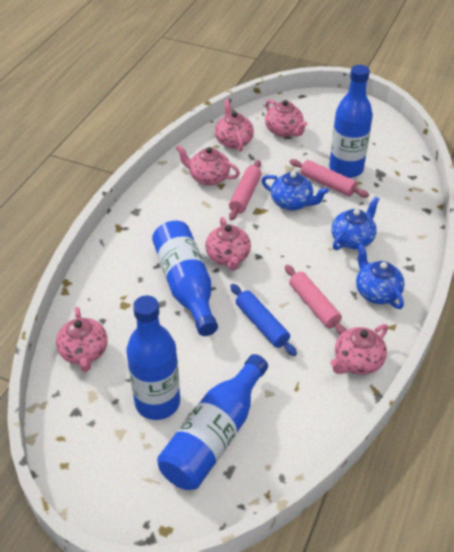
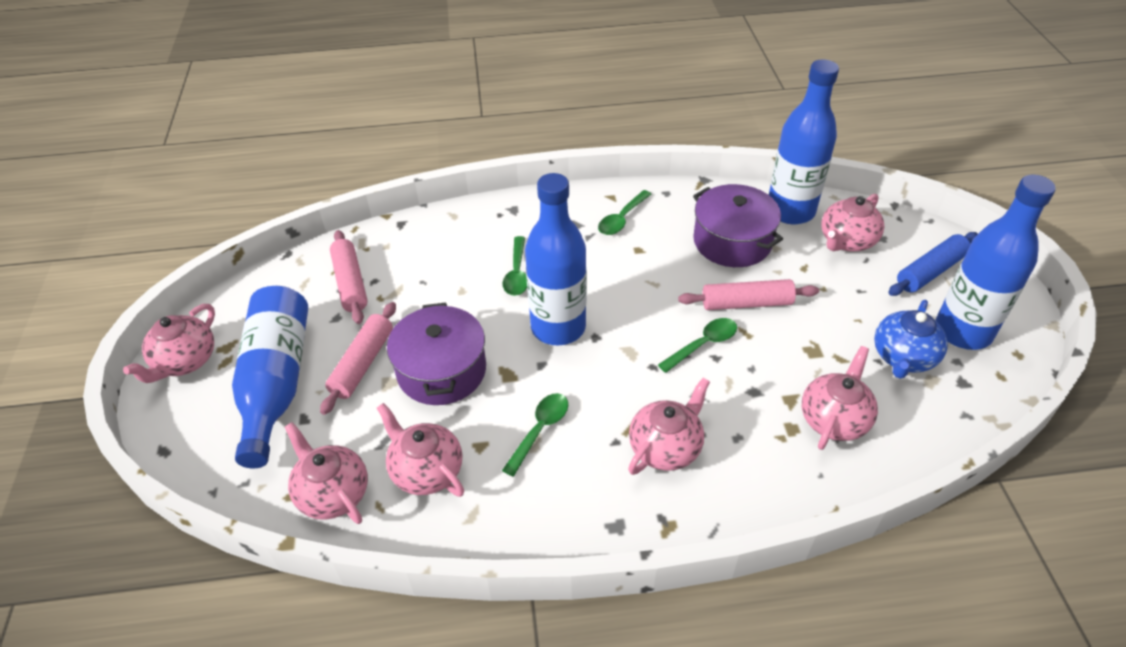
blue teapot: 3 -> 1
green spoon: 0 -> 4
purple pot: 0 -> 2

